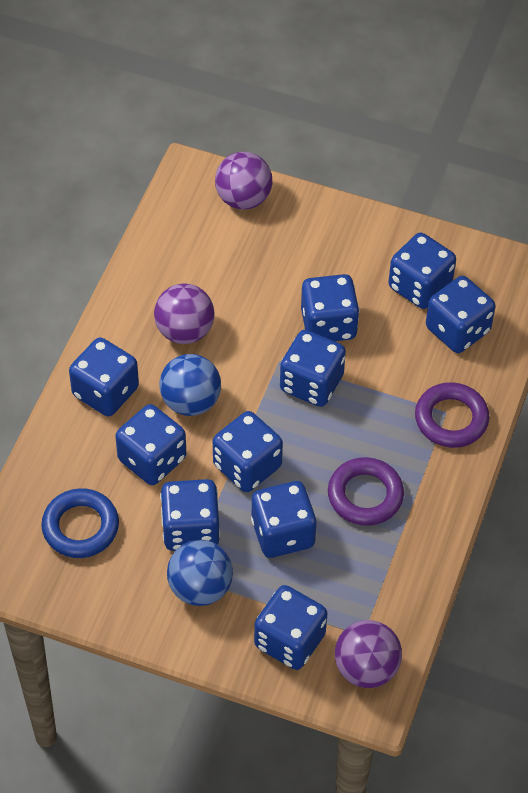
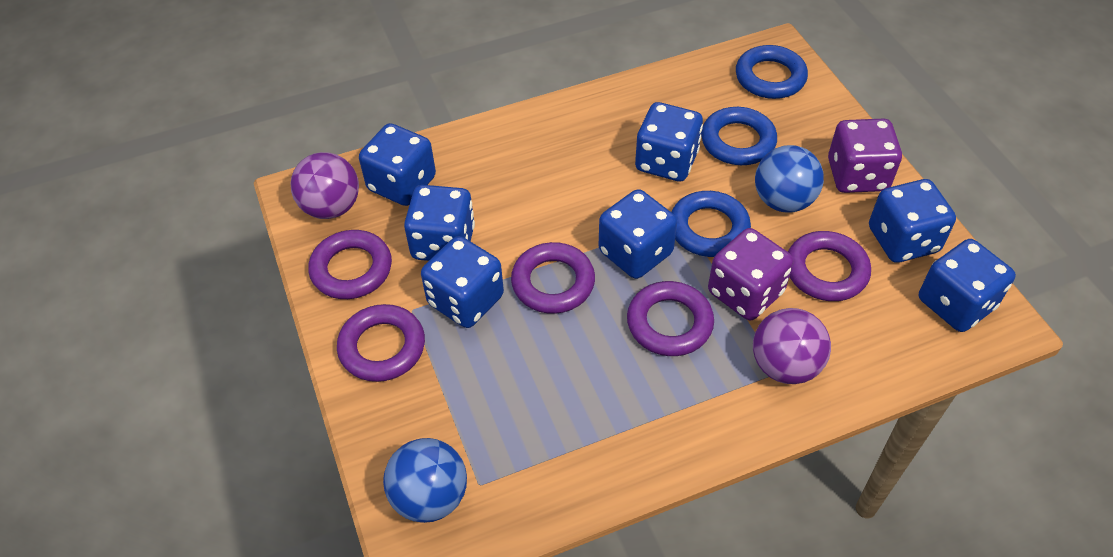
blue dice: 10 -> 7
blue ring: 1 -> 3
purple ball: 3 -> 2
purple dice: 0 -> 2
purple ring: 2 -> 5

